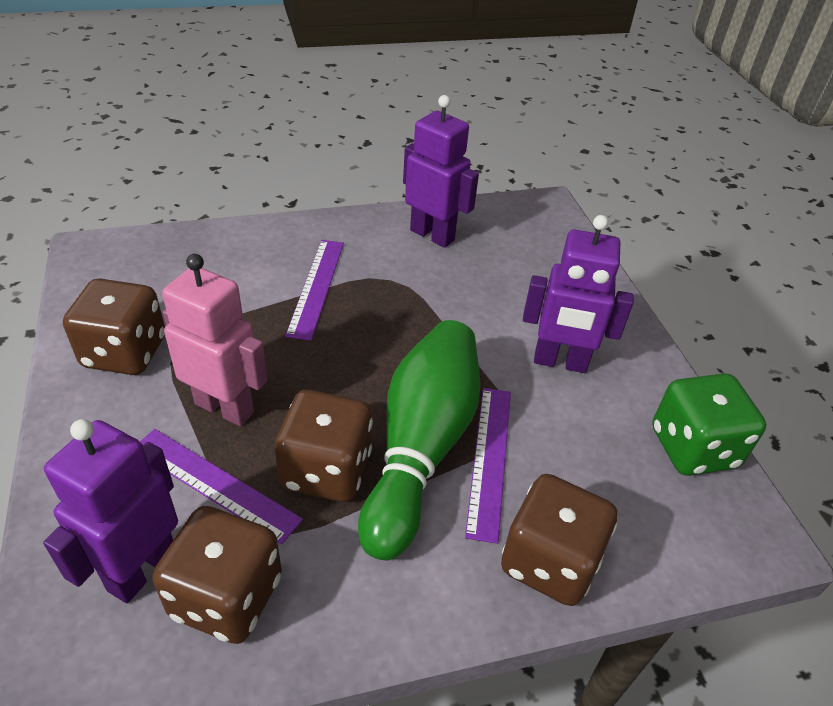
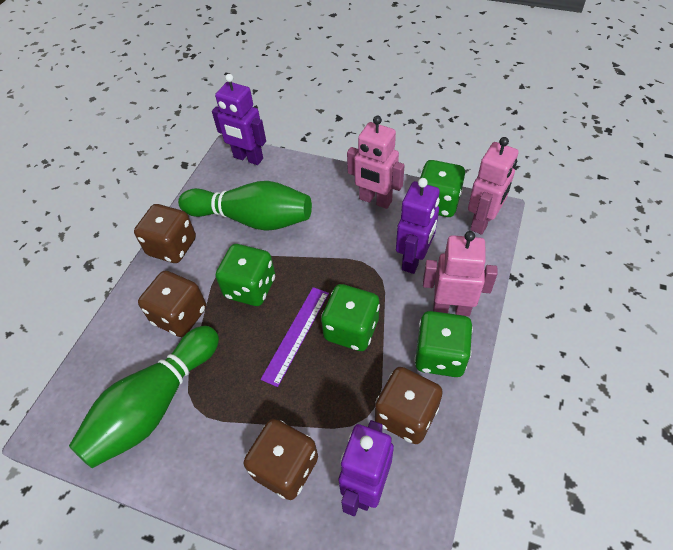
green bowling pin: 1 -> 2
green dice: 1 -> 4
pink robot: 1 -> 3
purple ruler: 3 -> 1

